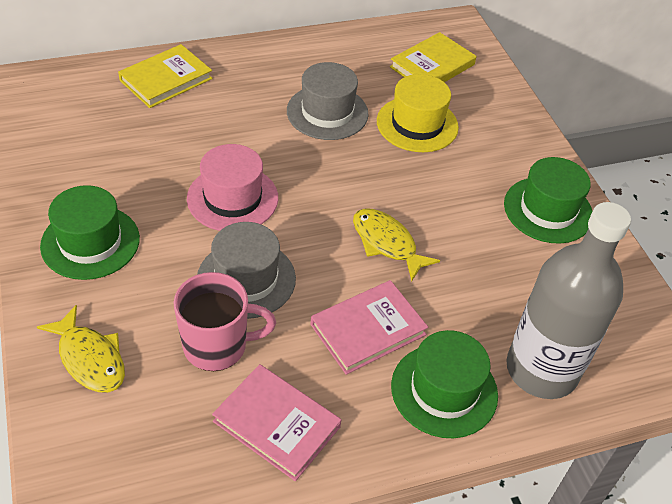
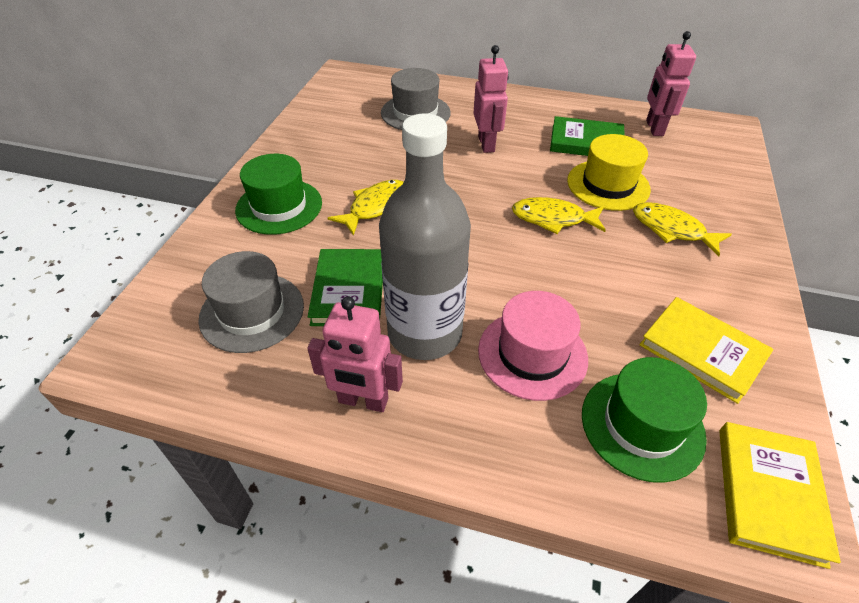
green book: 0 -> 2
green hat: 3 -> 2
pink book: 2 -> 0
pink mug: 1 -> 0
pink robot: 0 -> 3
yellow fish: 2 -> 3

